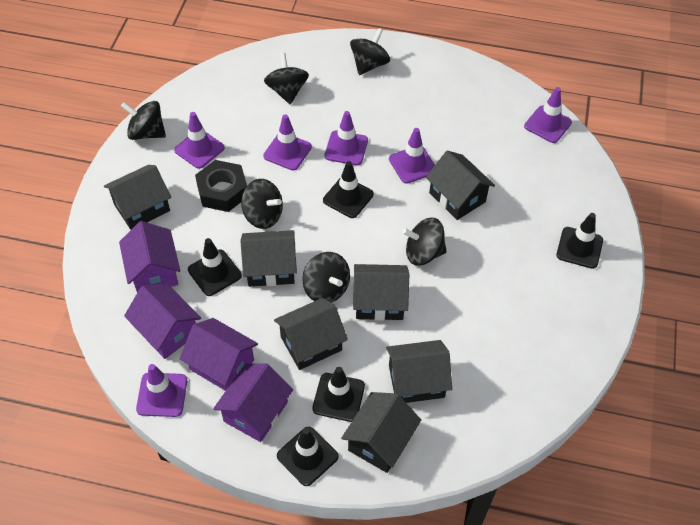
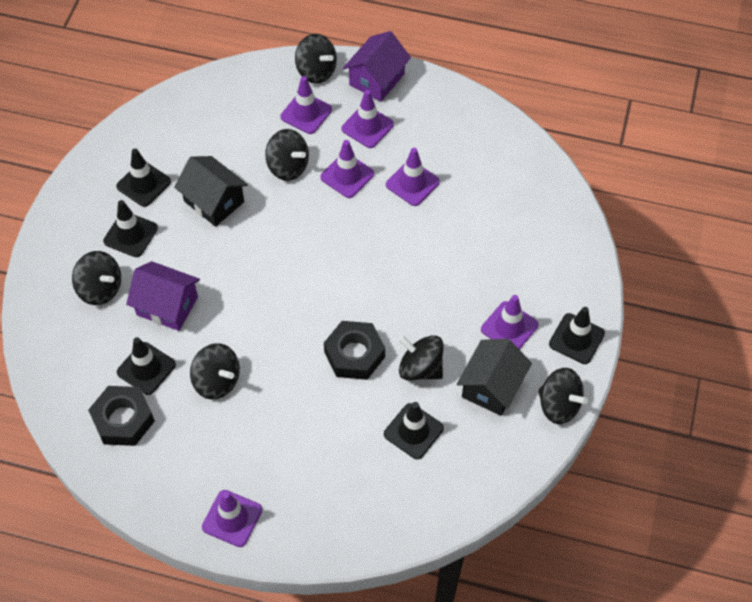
black house: 7 -> 2
black nut: 1 -> 2
purple house: 4 -> 2

